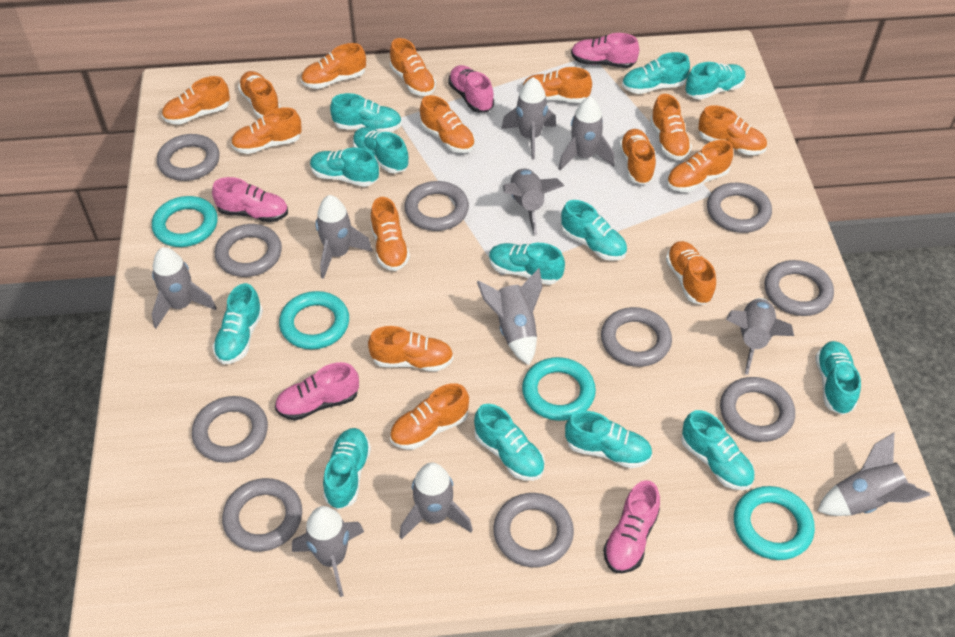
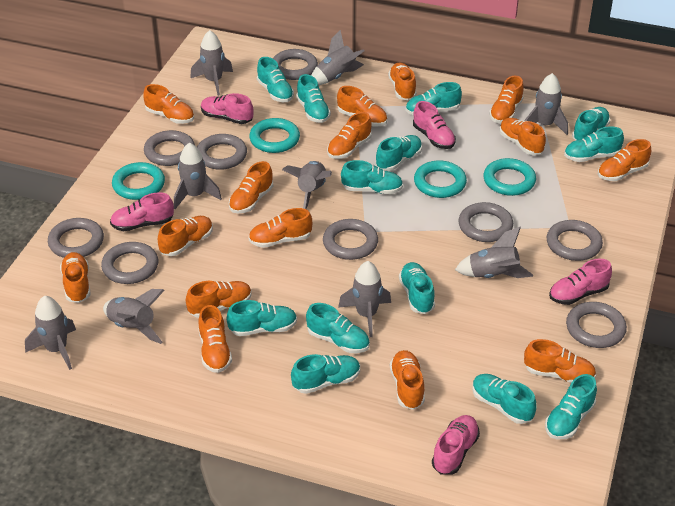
grey ring: 10 -> 9
grey rocket: 10 -> 9

